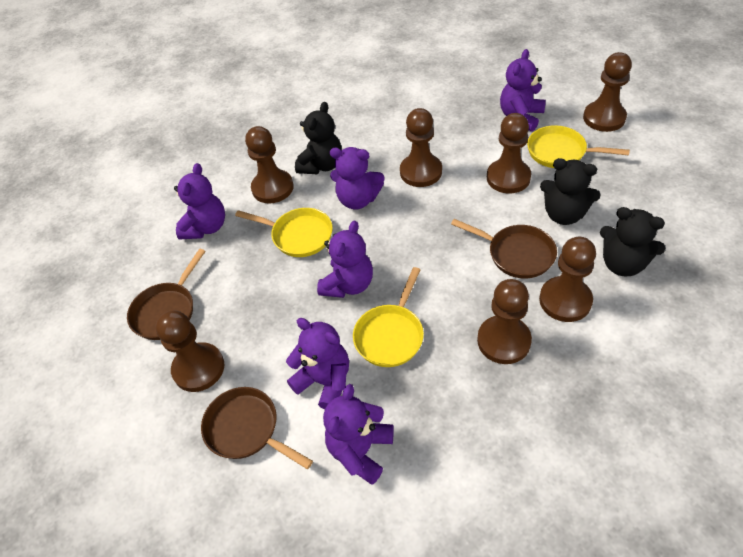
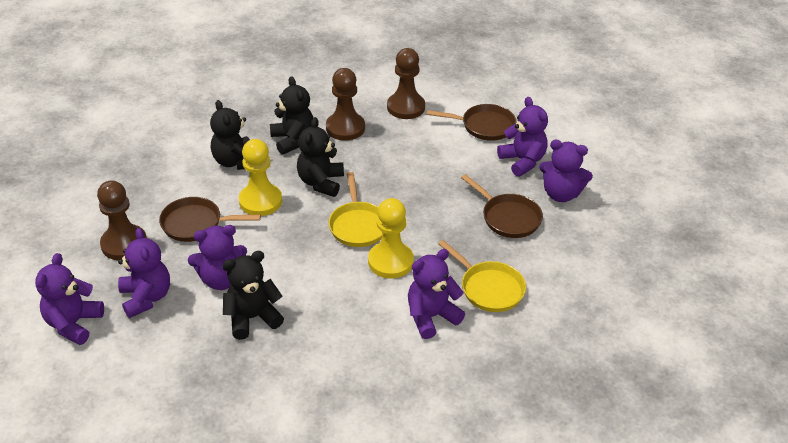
black teddy bear: 3 -> 4
brown pawn: 7 -> 3
yellow pan: 3 -> 2
yellow pawn: 0 -> 2

